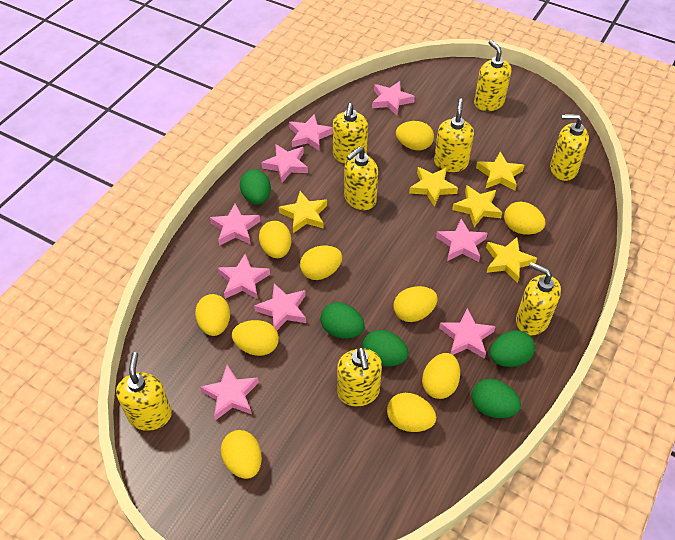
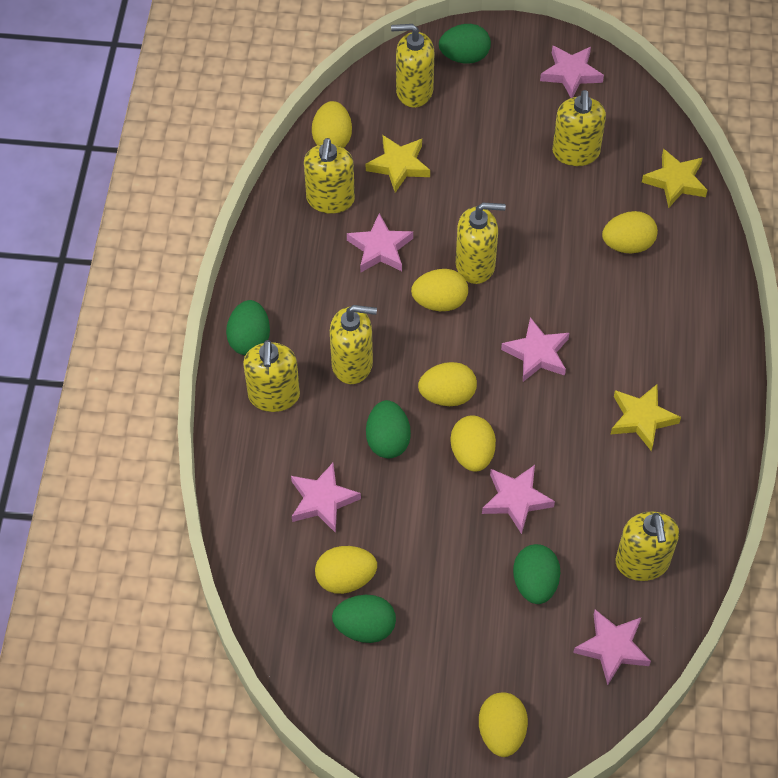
pink star: 9 -> 6
yellow egg: 10 -> 7
yellow soap dispenser: 8 -> 7
yellow star: 5 -> 3

